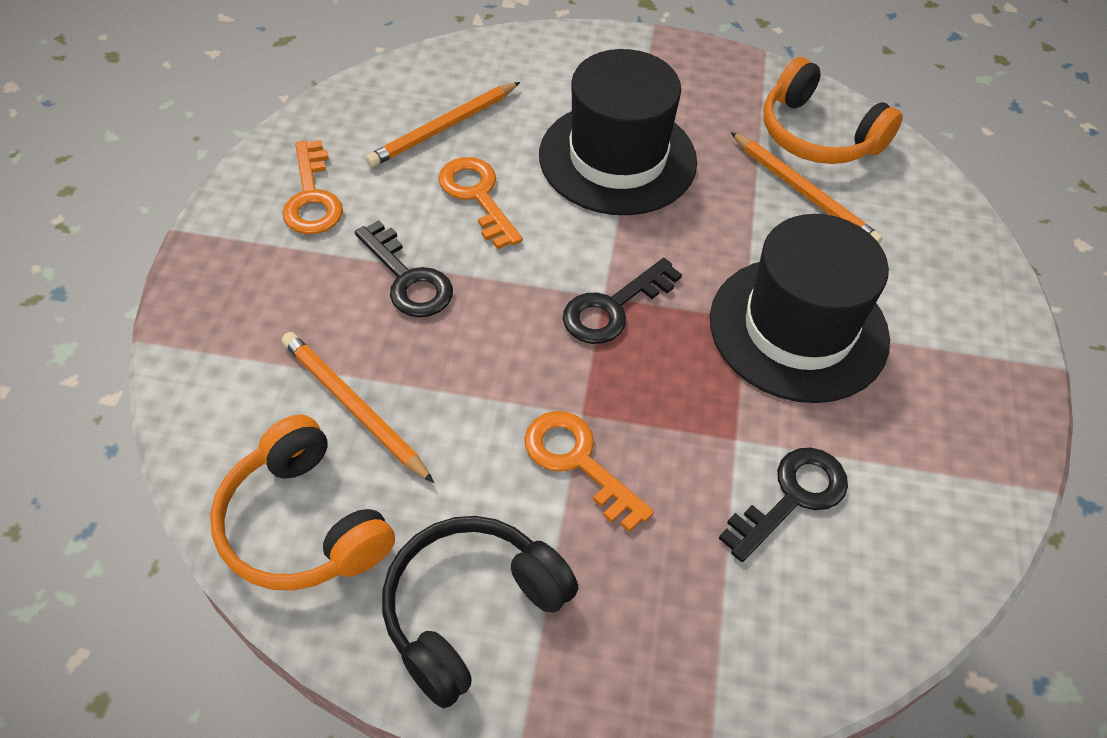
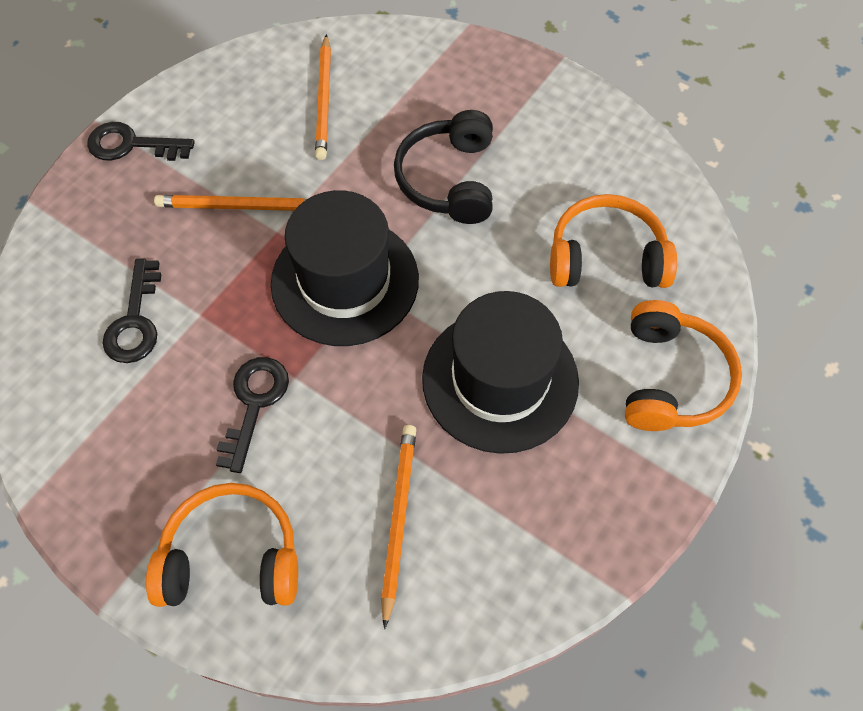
orange headphones: 2 -> 3
orange key: 3 -> 0

